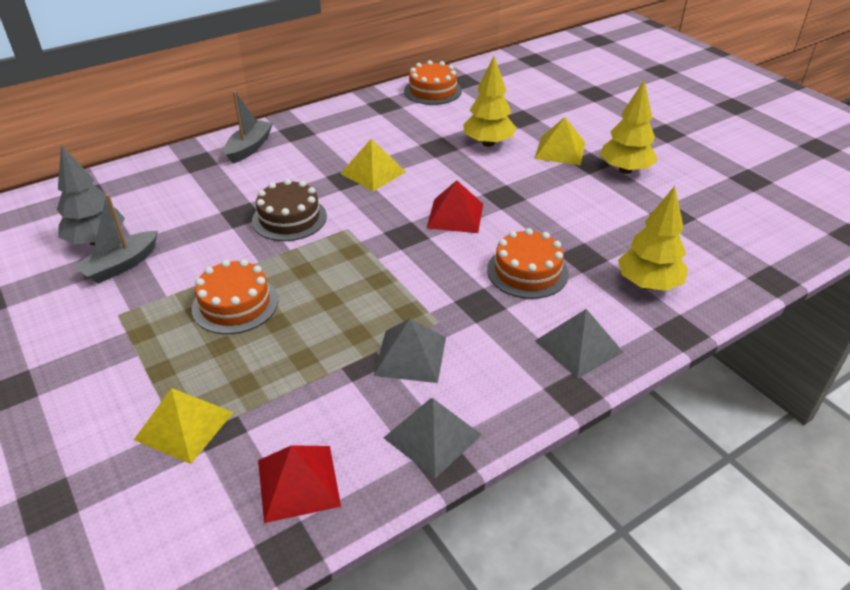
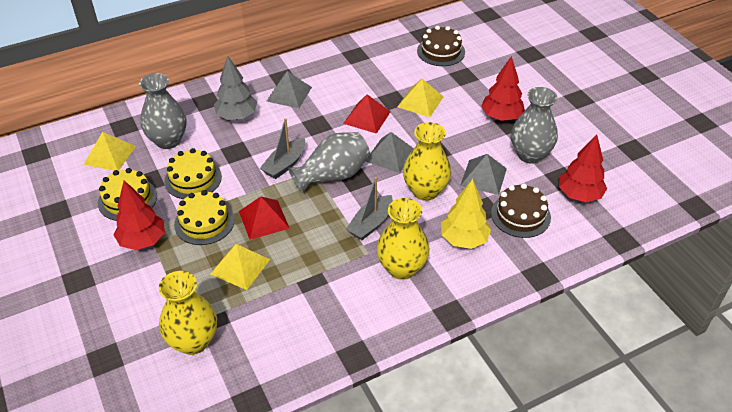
brown cake: 1 -> 2
grey vase: 0 -> 3
orange cake: 3 -> 0
red tree: 0 -> 3
yellow cake: 0 -> 3
yellow tree: 3 -> 1
yellow vase: 0 -> 3

